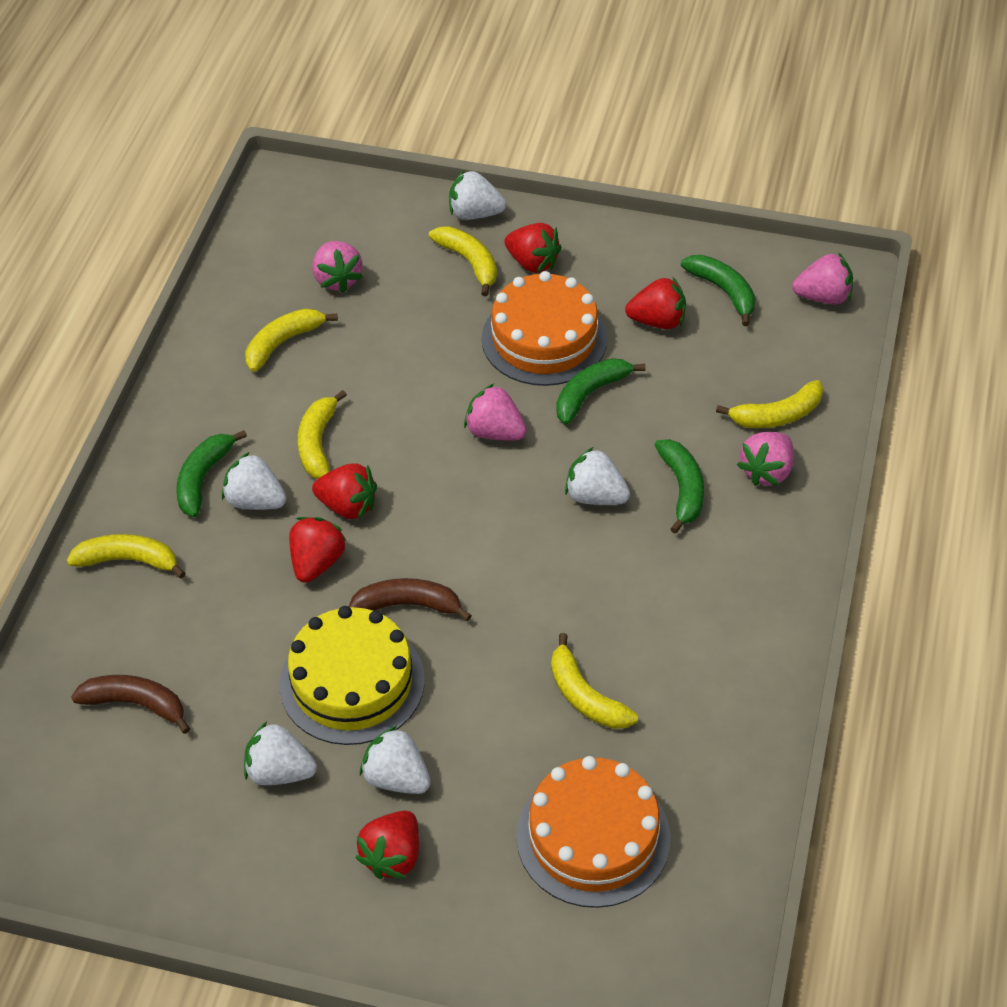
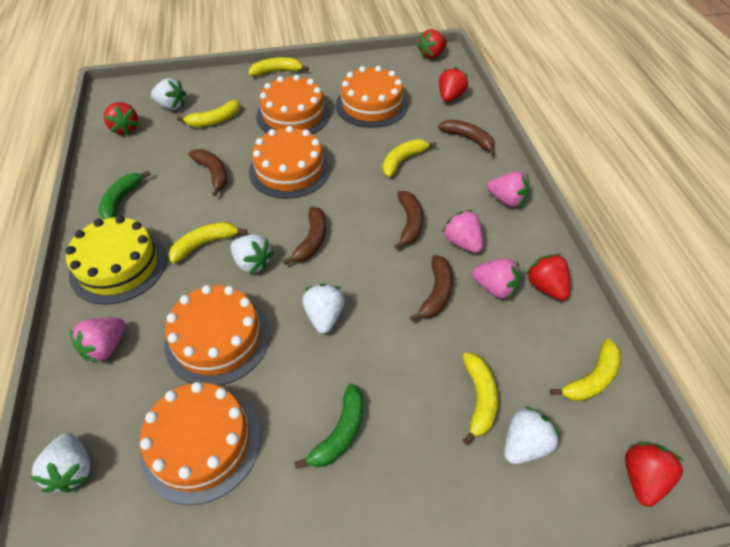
brown banana: 2 -> 5
green banana: 4 -> 2
orange cake: 2 -> 5

